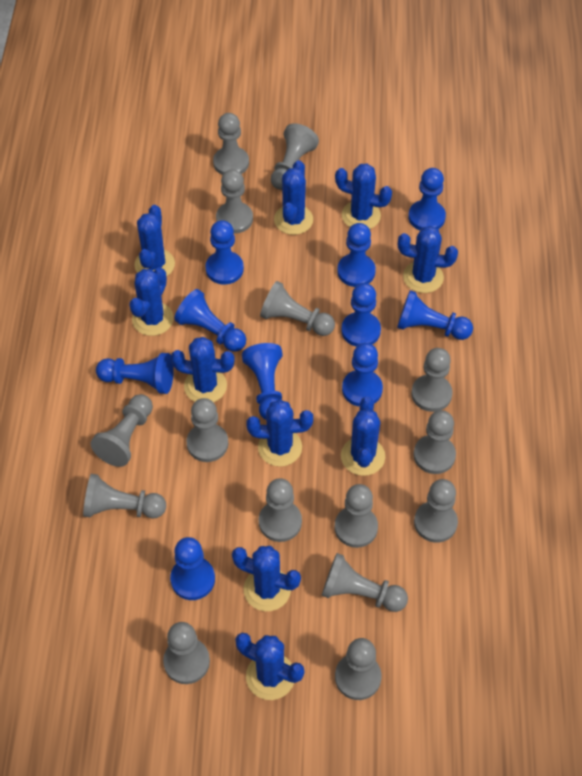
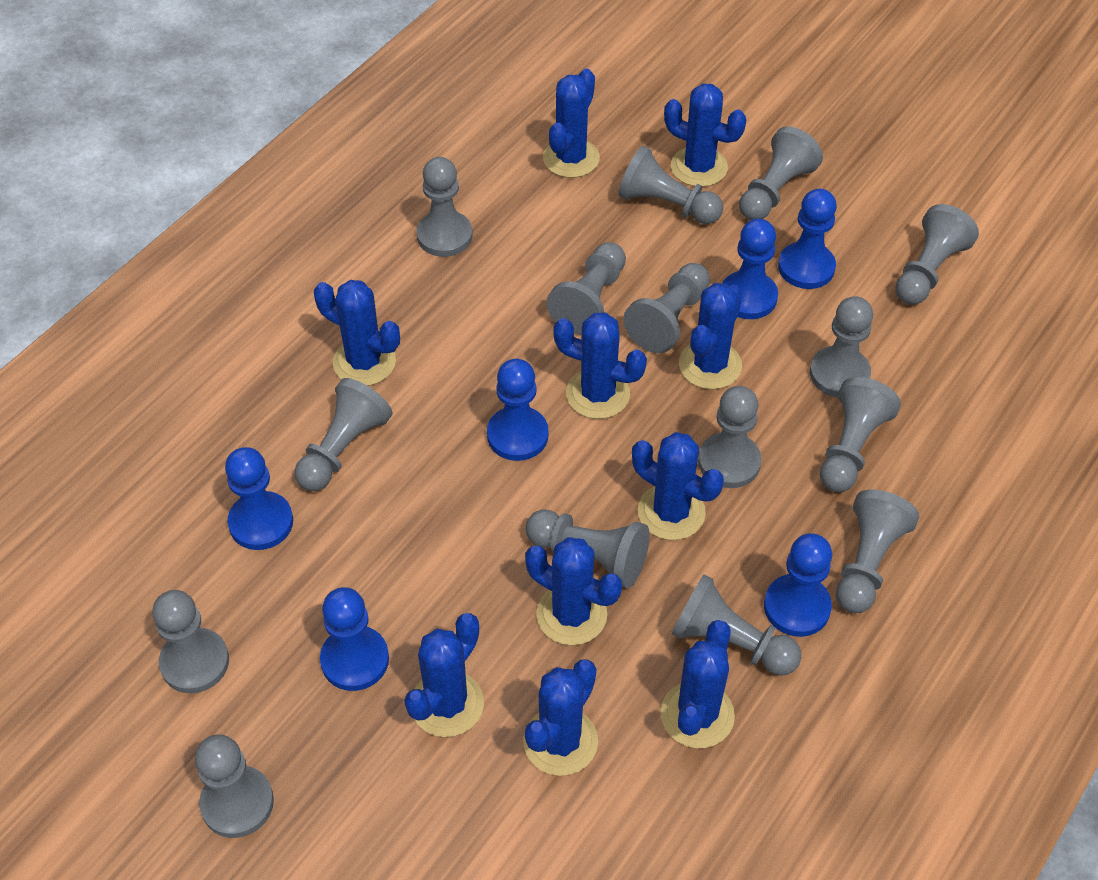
blue pawn: 10 -> 6

